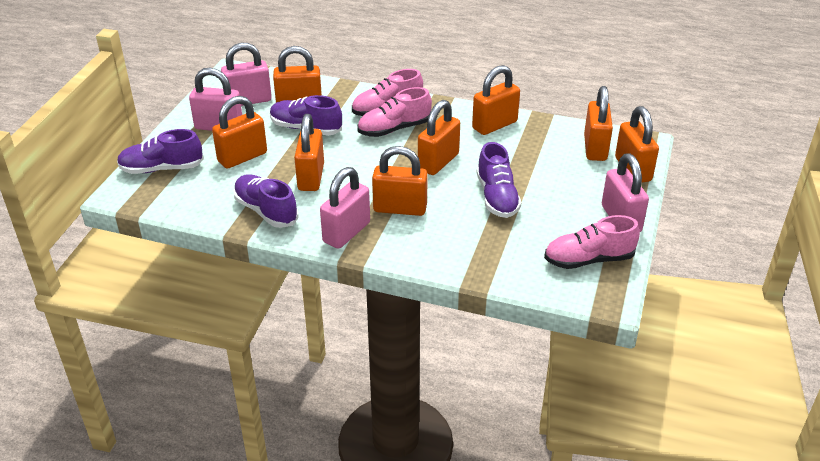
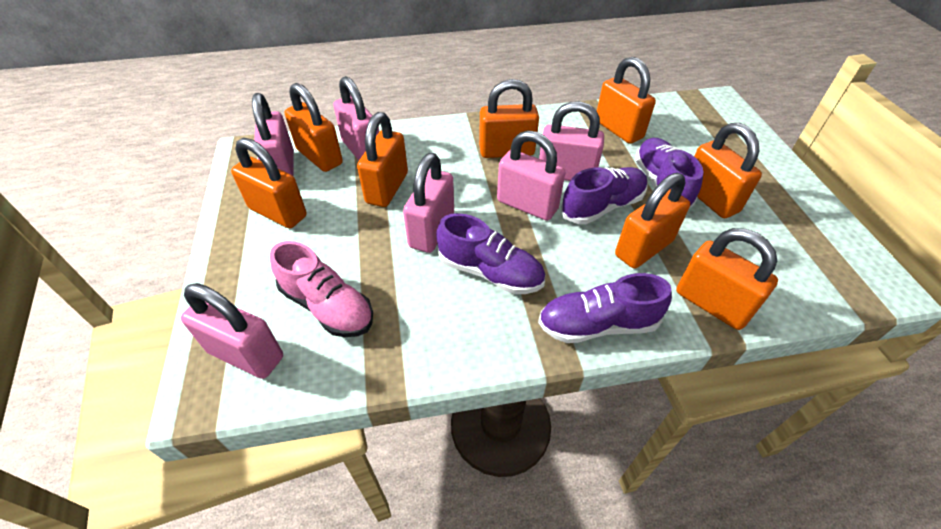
pink padlock: 4 -> 6
pink shoe: 3 -> 1

